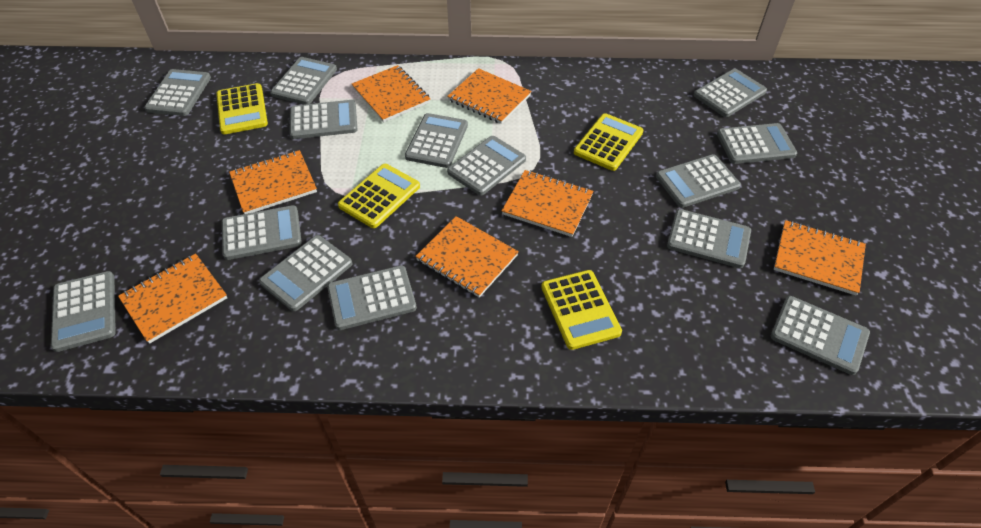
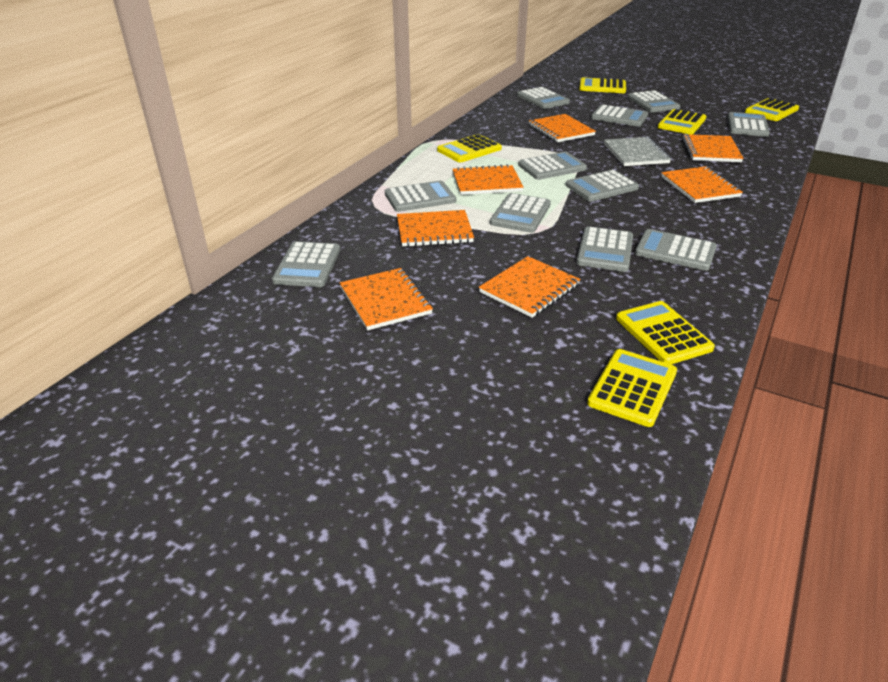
grey calculator: 14 -> 11
grey notebook: 0 -> 1
yellow calculator: 4 -> 6

